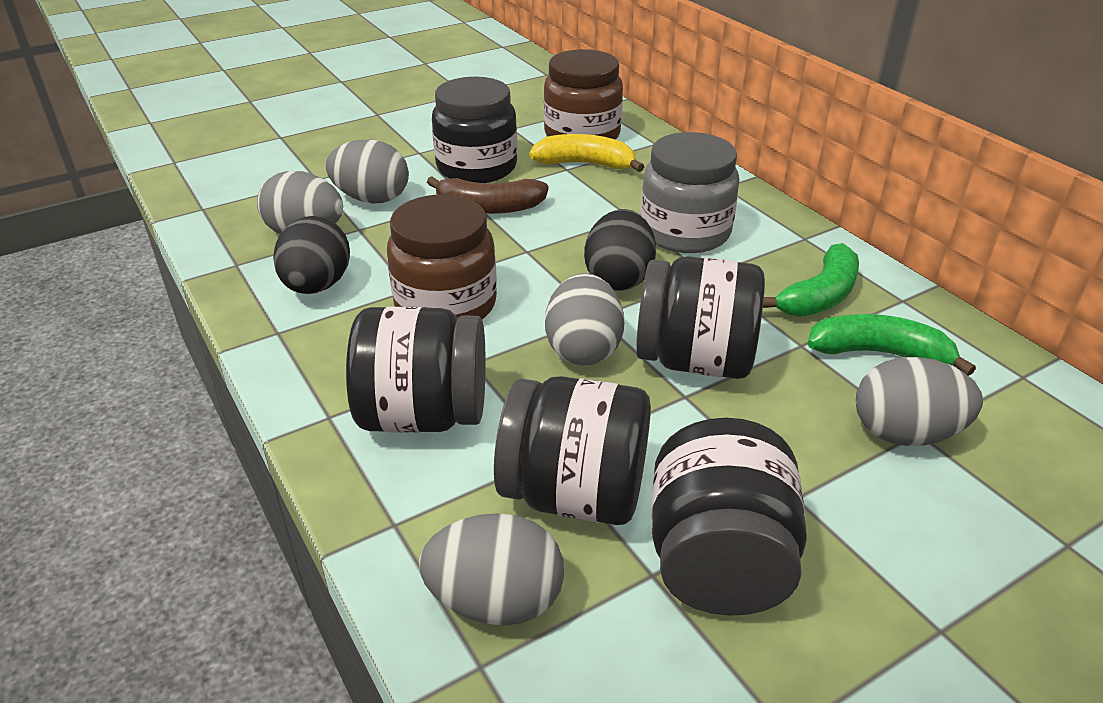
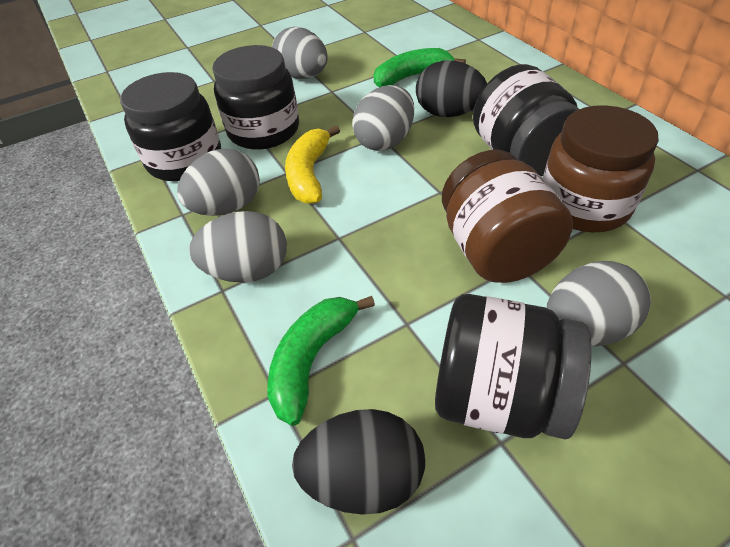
black jar: 5 -> 4
brown banana: 1 -> 0
grey jar: 1 -> 0

